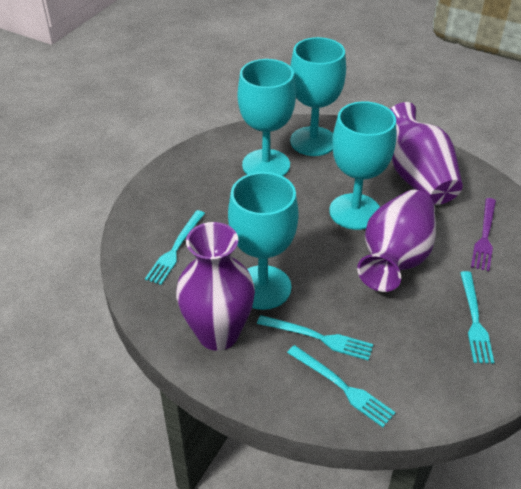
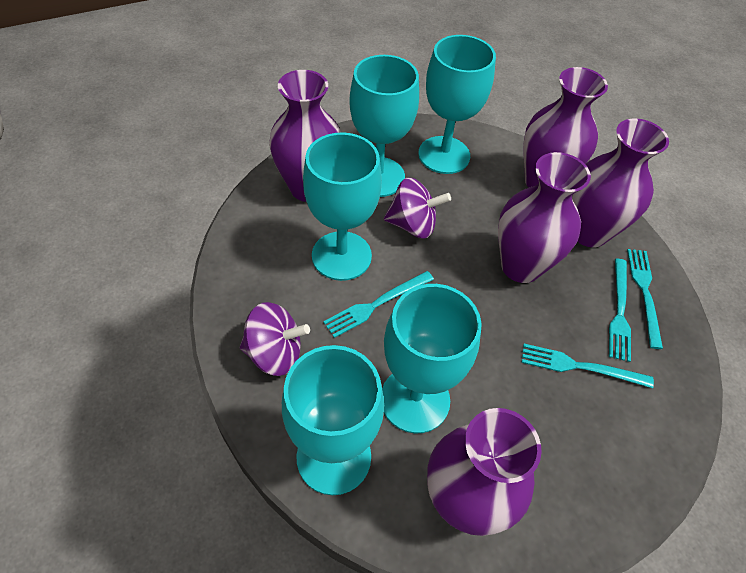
purple fork: 1 -> 0
purple spinning top: 0 -> 2
purple vase: 3 -> 5
turquoise goblet: 4 -> 5

